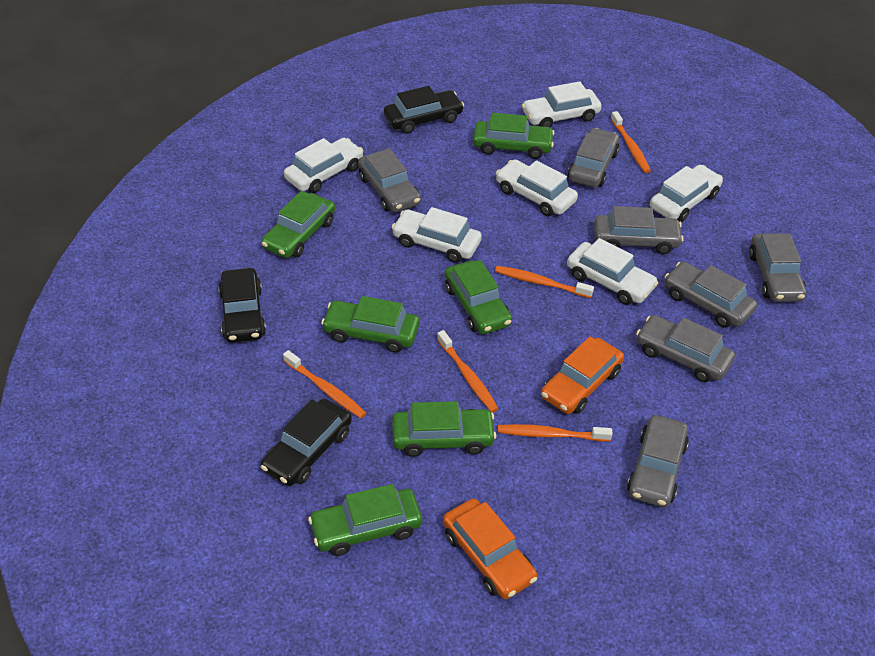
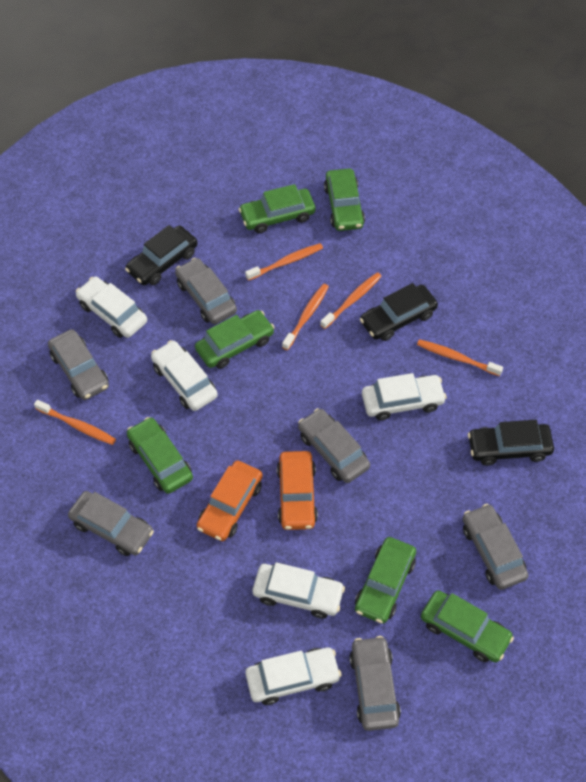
grey car: 7 -> 6
white car: 6 -> 5

